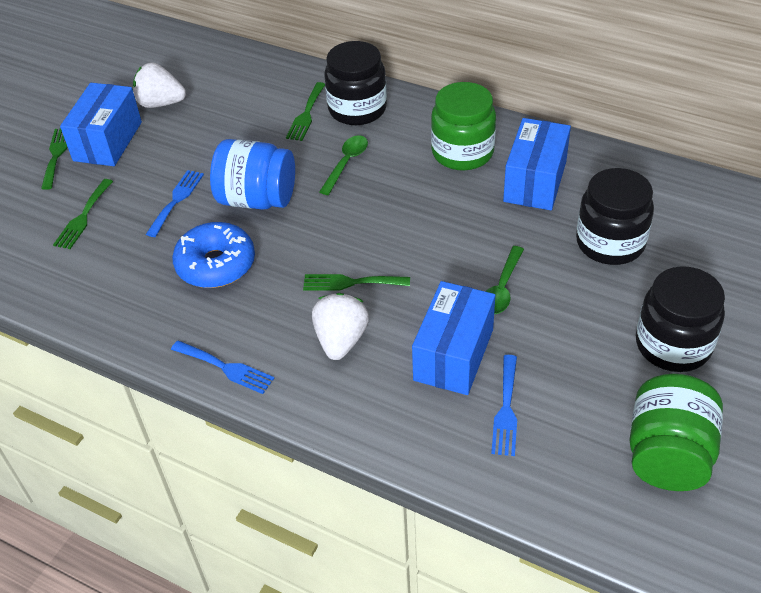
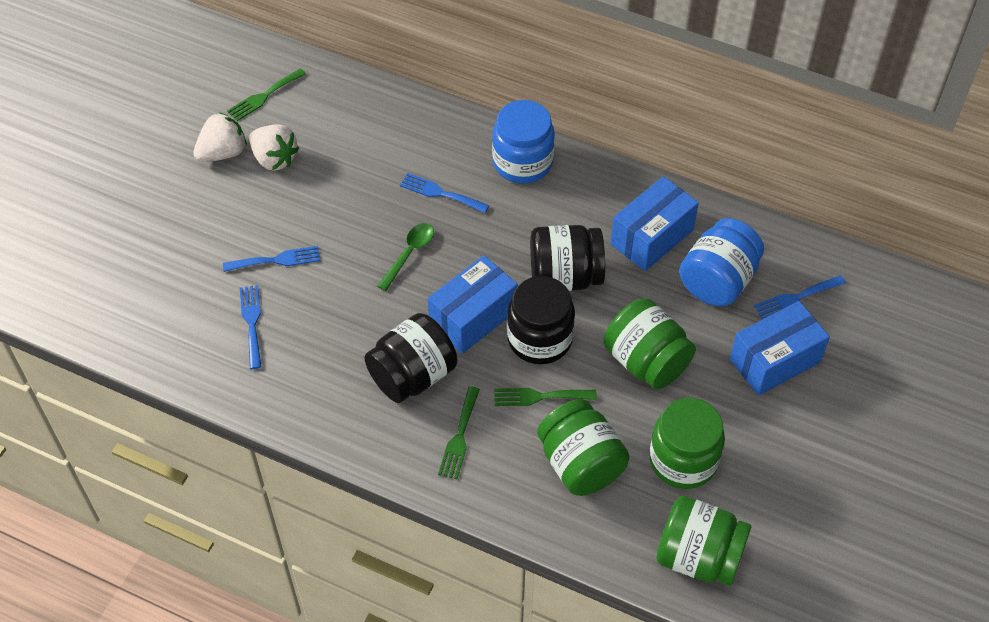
blue donut: 1 -> 0
blue fork: 3 -> 4
blue jar: 1 -> 2
green fork: 4 -> 3
green jar: 2 -> 4
green spoon: 2 -> 1

